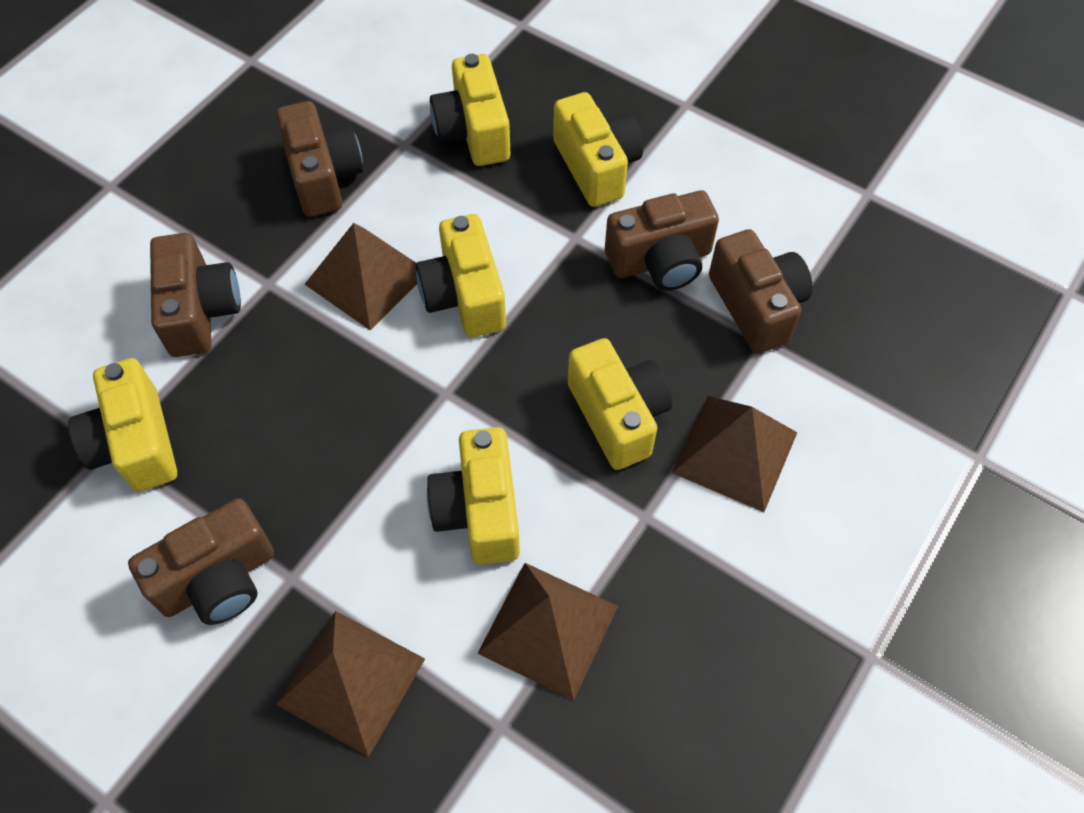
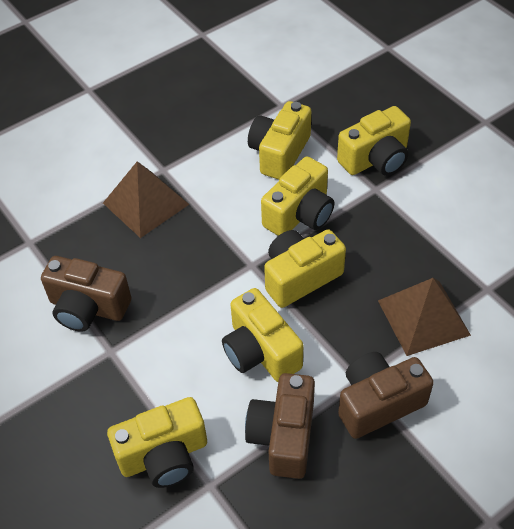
brown camera: 5 -> 3
brown pyramid: 4 -> 2

